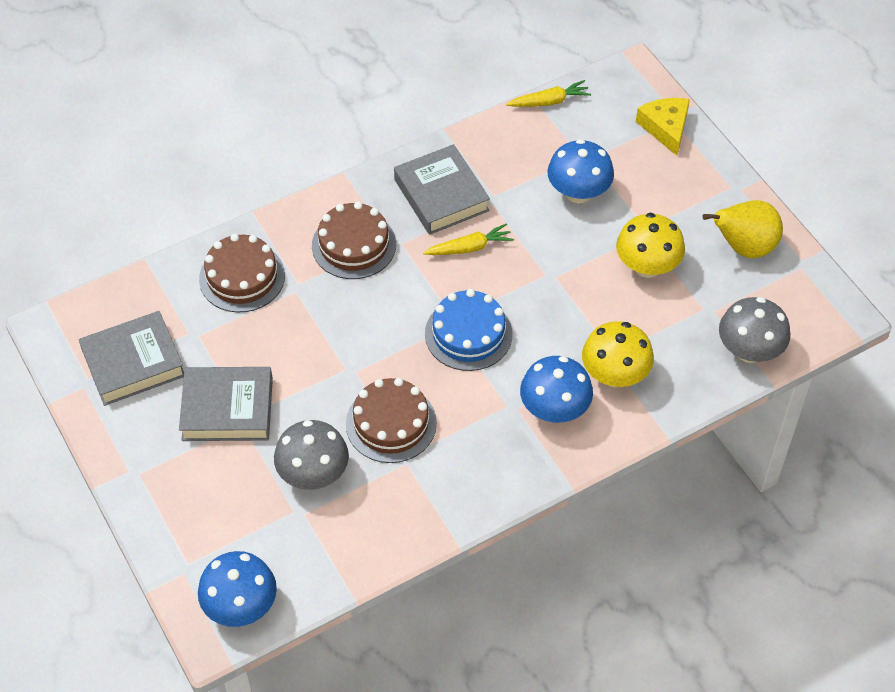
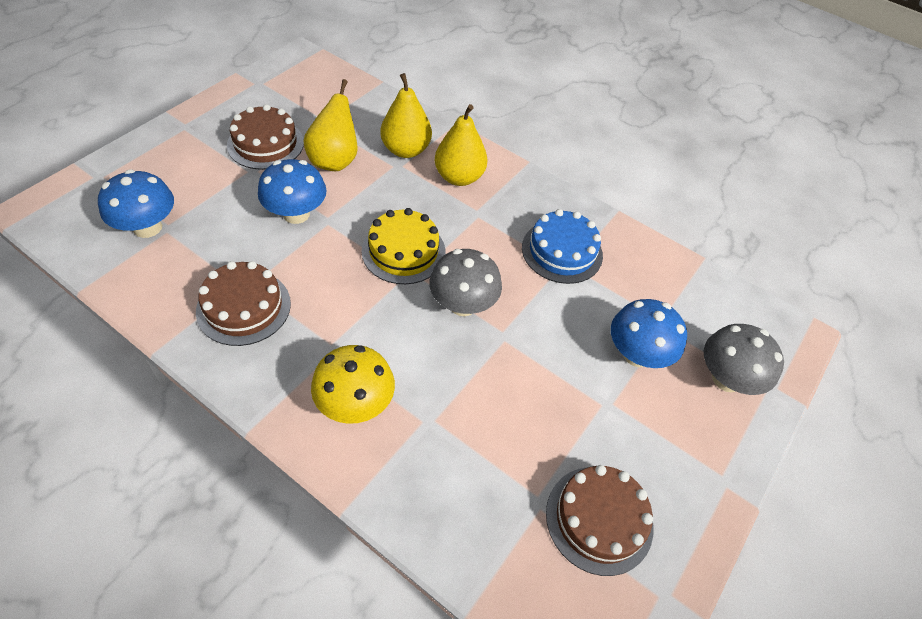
grey book: 3 -> 0
yellow cake: 0 -> 1
yellow carrot: 2 -> 0
yellow cheese: 1 -> 0
yellow mushroom: 2 -> 1
yellow pear: 1 -> 3

